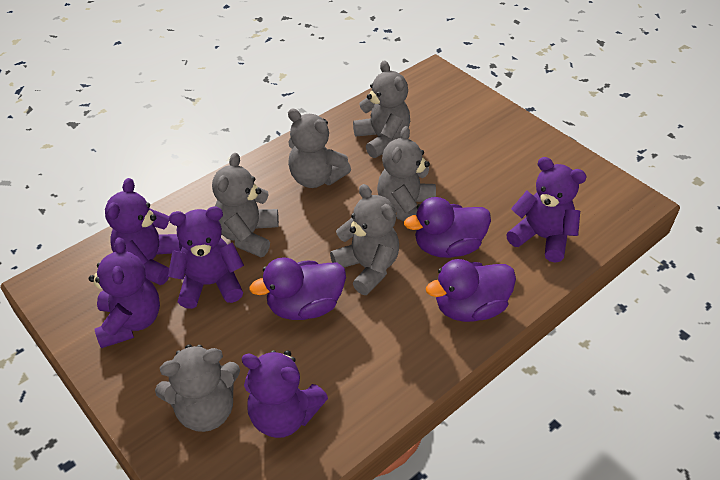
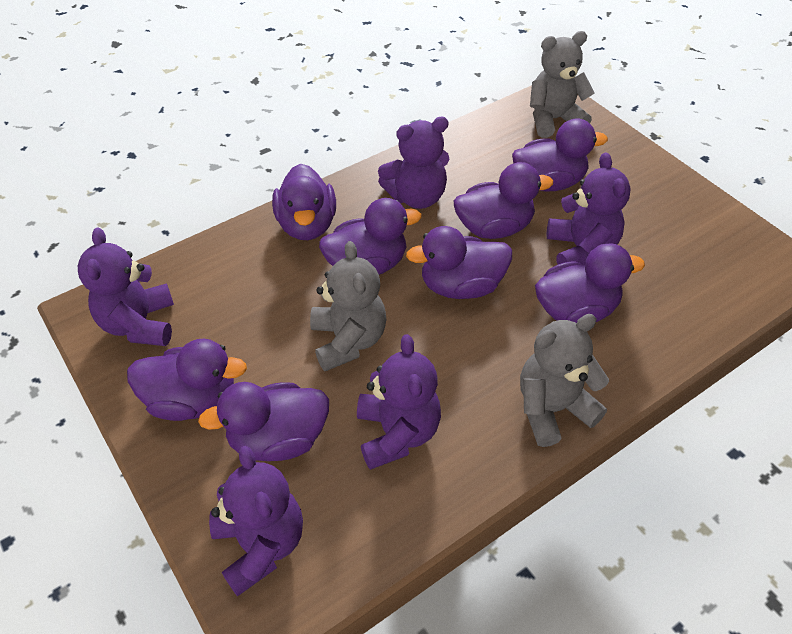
grey teddy bear: 6 -> 3
purple duck: 3 -> 8

